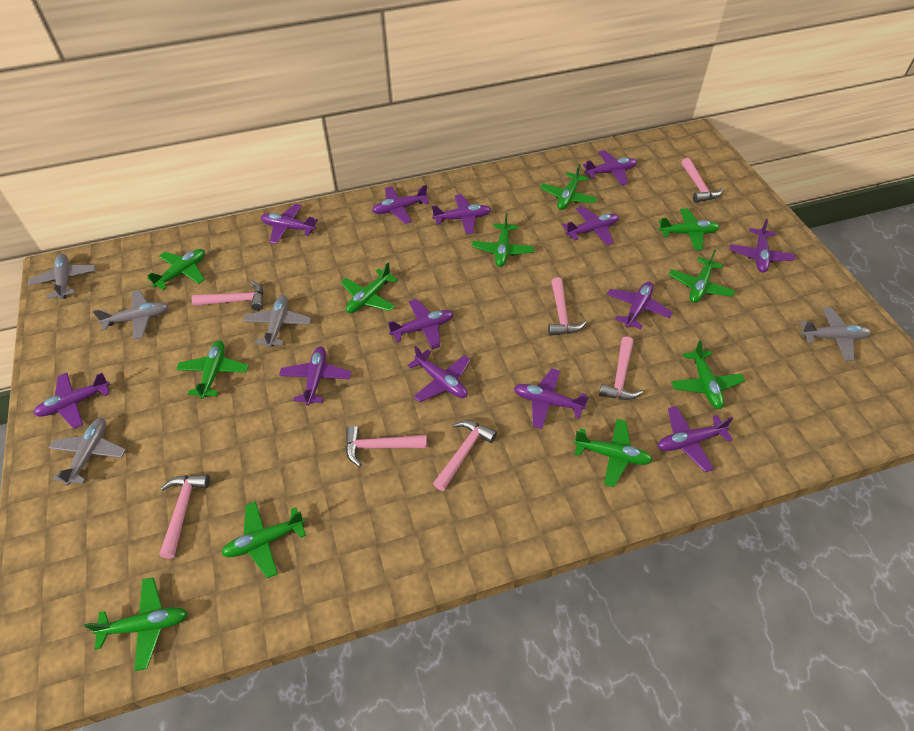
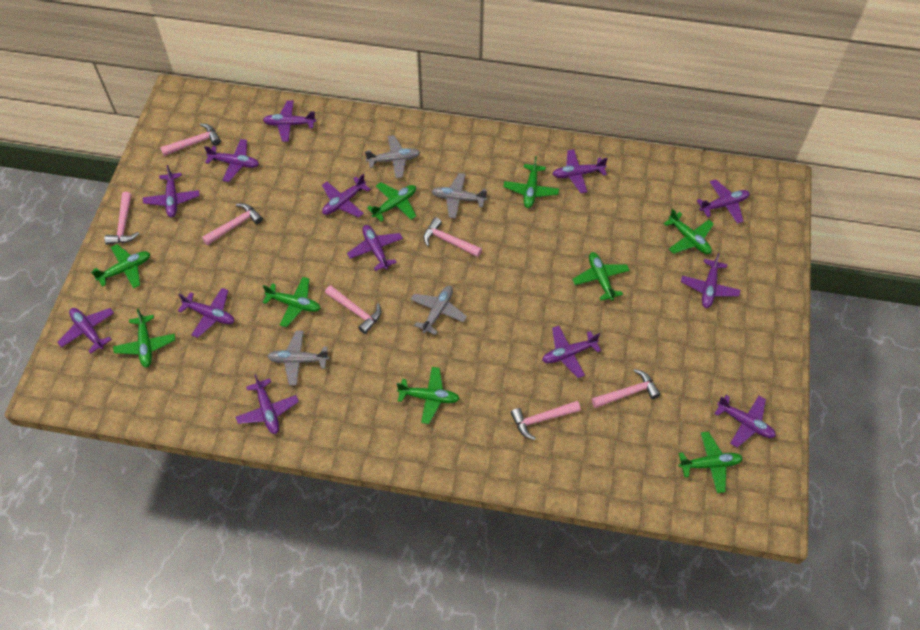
green plane: 11 -> 9
grey plane: 5 -> 4

